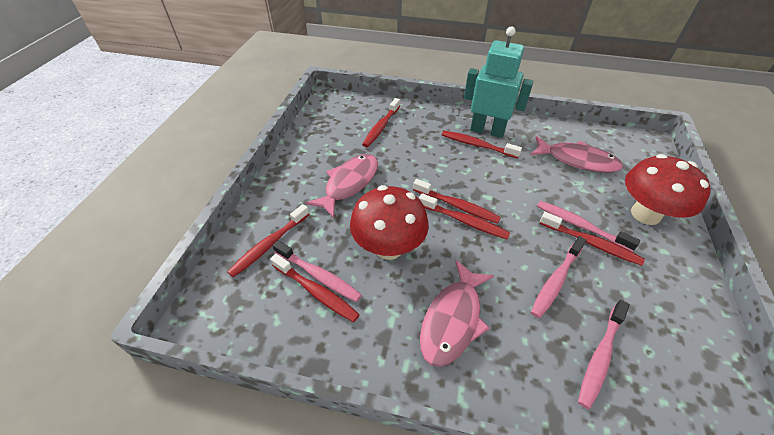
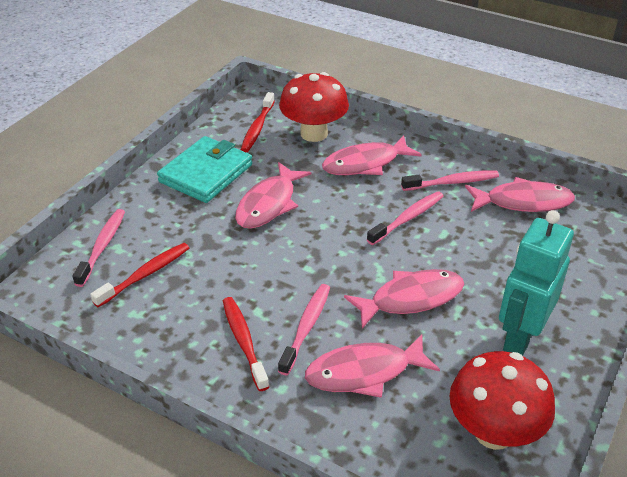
pink fish: 3 -> 5
red toothbrush: 7 -> 3
turquoise wallet: 0 -> 1

